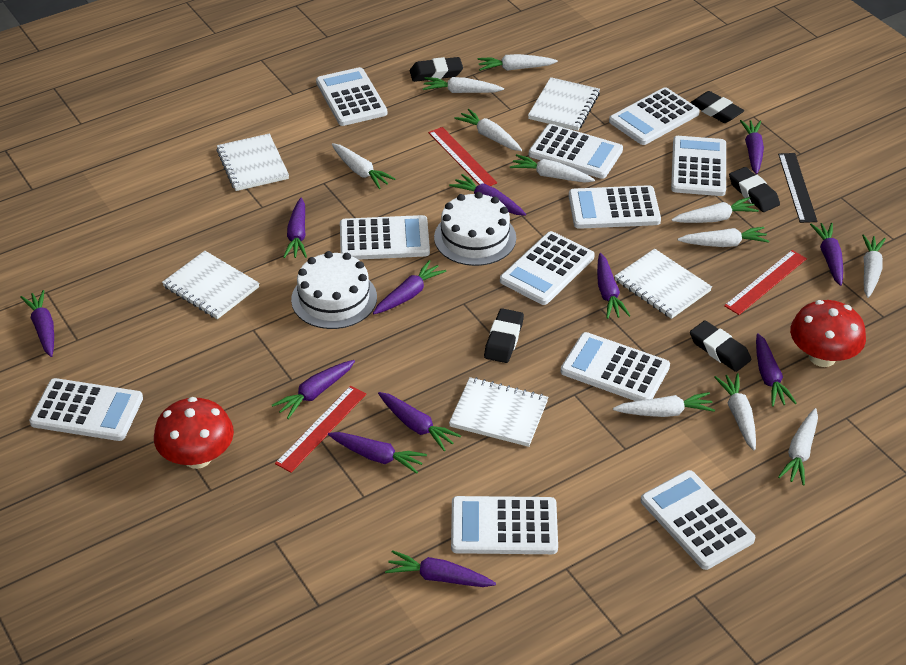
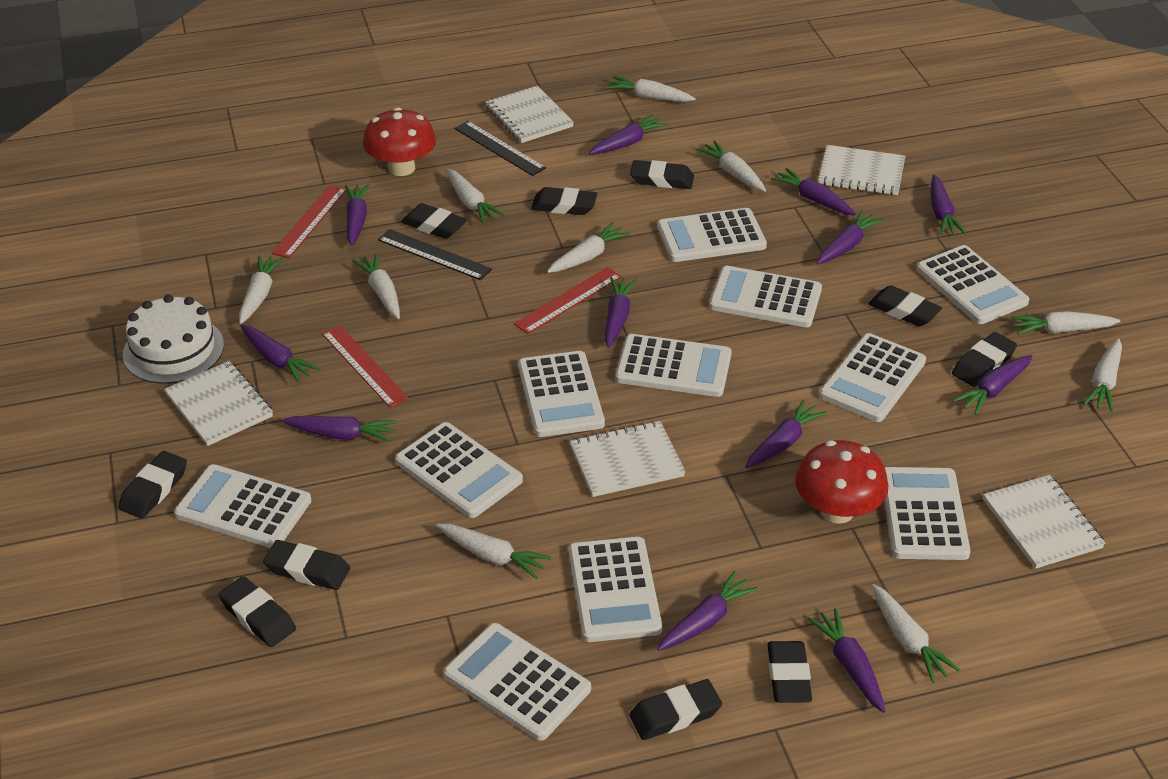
black eraser: 5 -> 10
black ruler: 1 -> 2
white cake: 2 -> 1
white carrot: 11 -> 10

